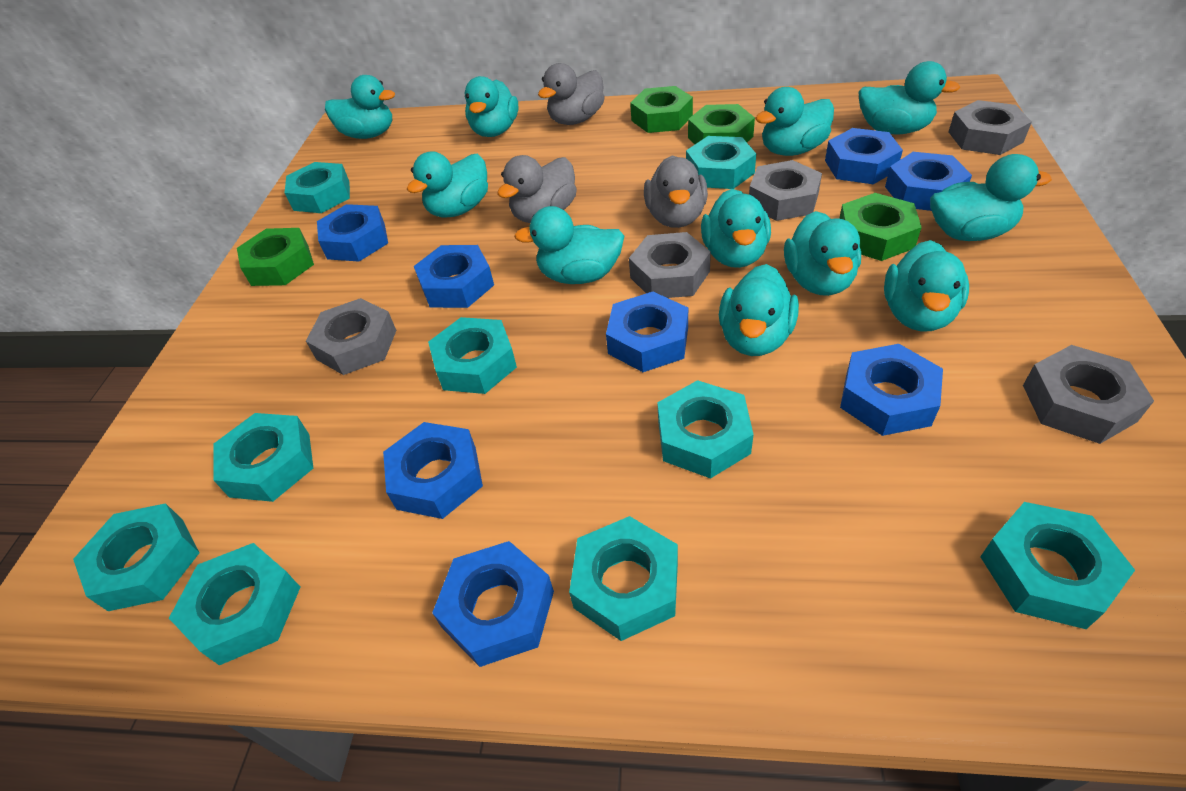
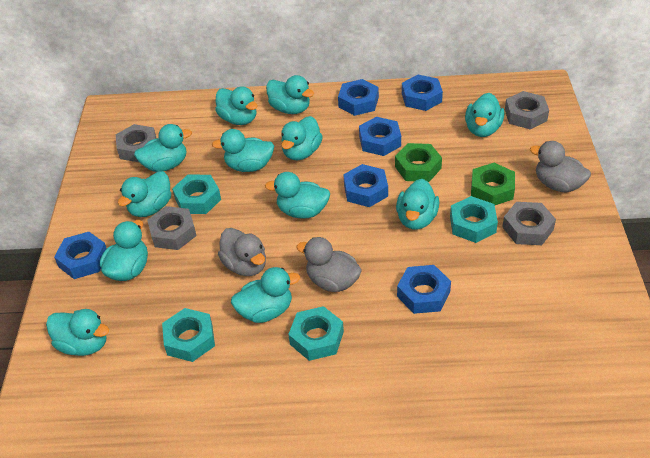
blue nut: 8 -> 6
green nut: 4 -> 2
grey nut: 5 -> 4
turquoise duck: 11 -> 12
turquoise nut: 9 -> 4

